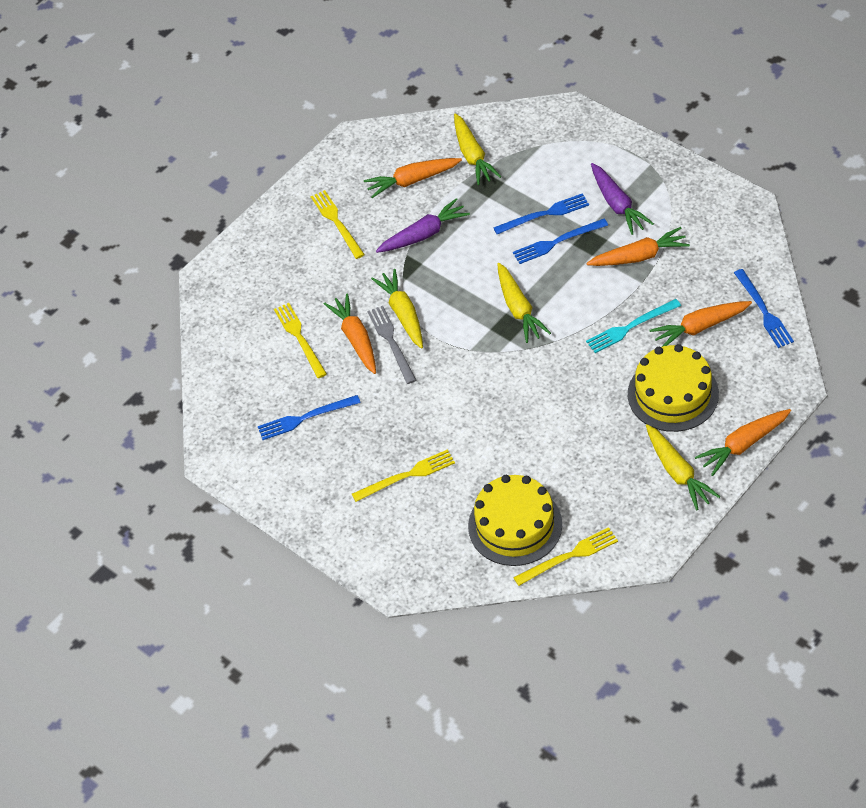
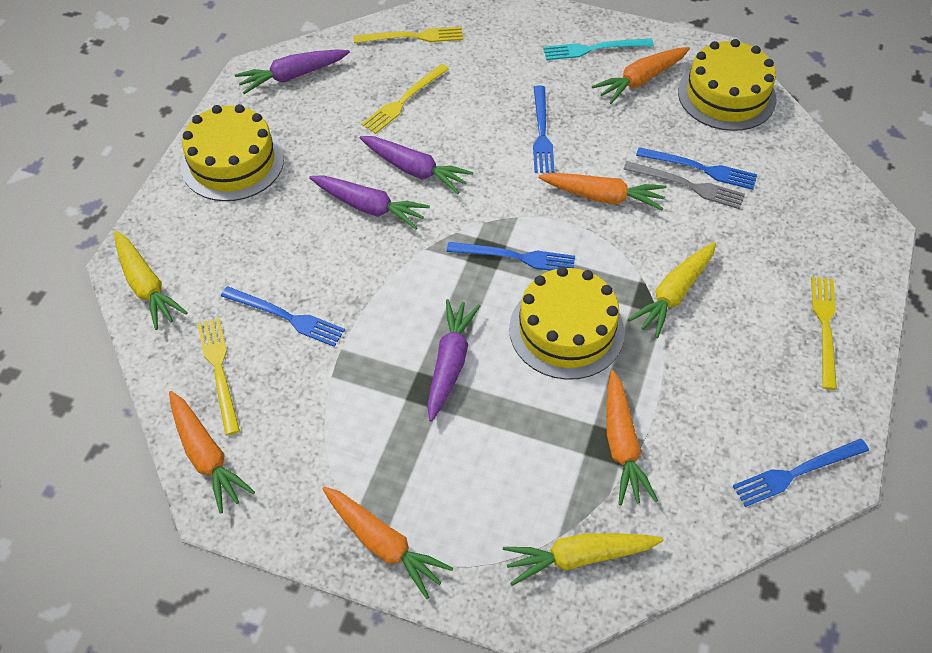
blue fork: 4 -> 5
purple carrot: 2 -> 4
yellow cake: 2 -> 3
yellow carrot: 4 -> 3

